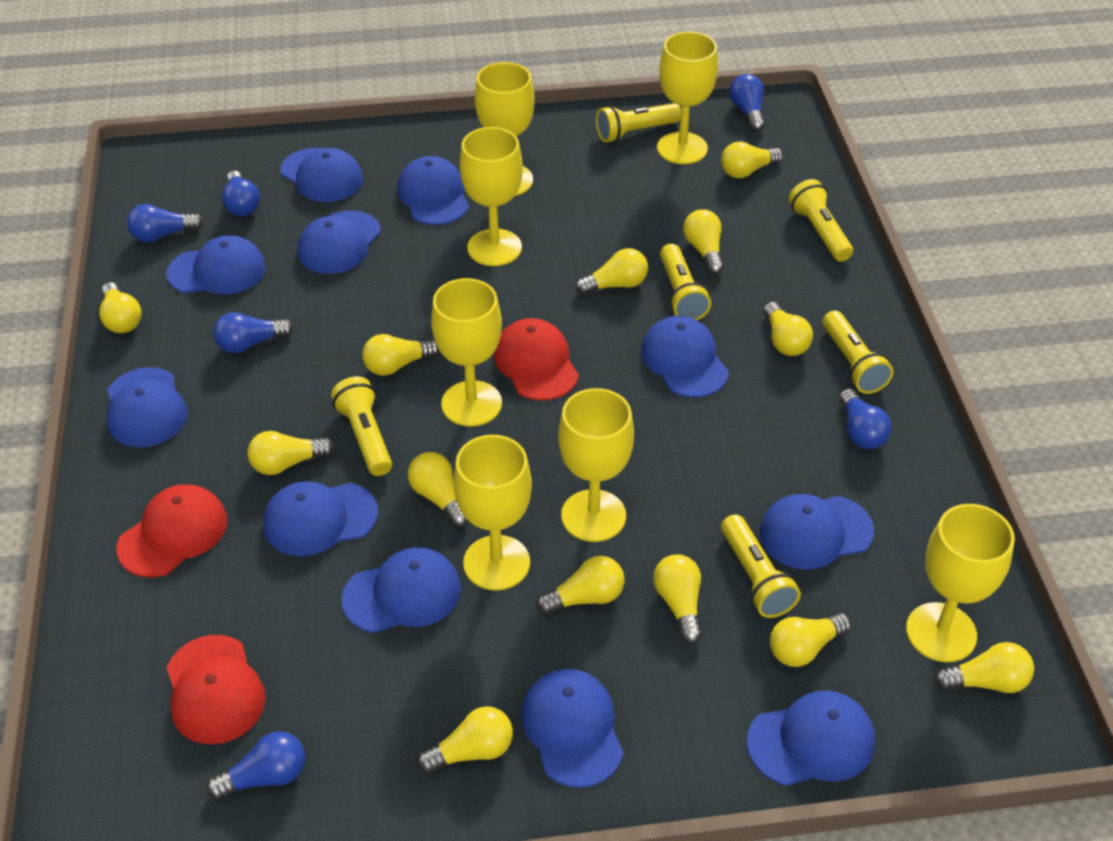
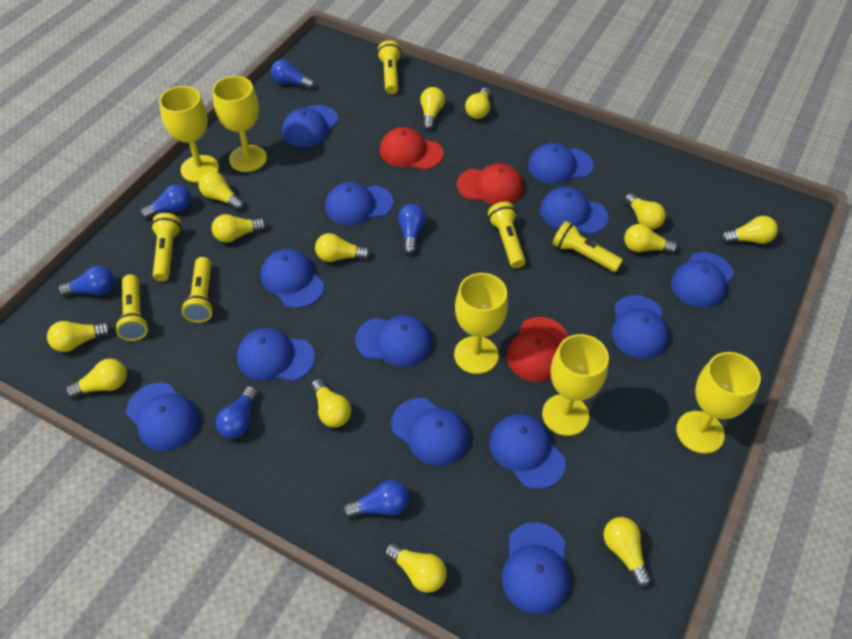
blue cap: 11 -> 13
yellow goblet: 7 -> 5

